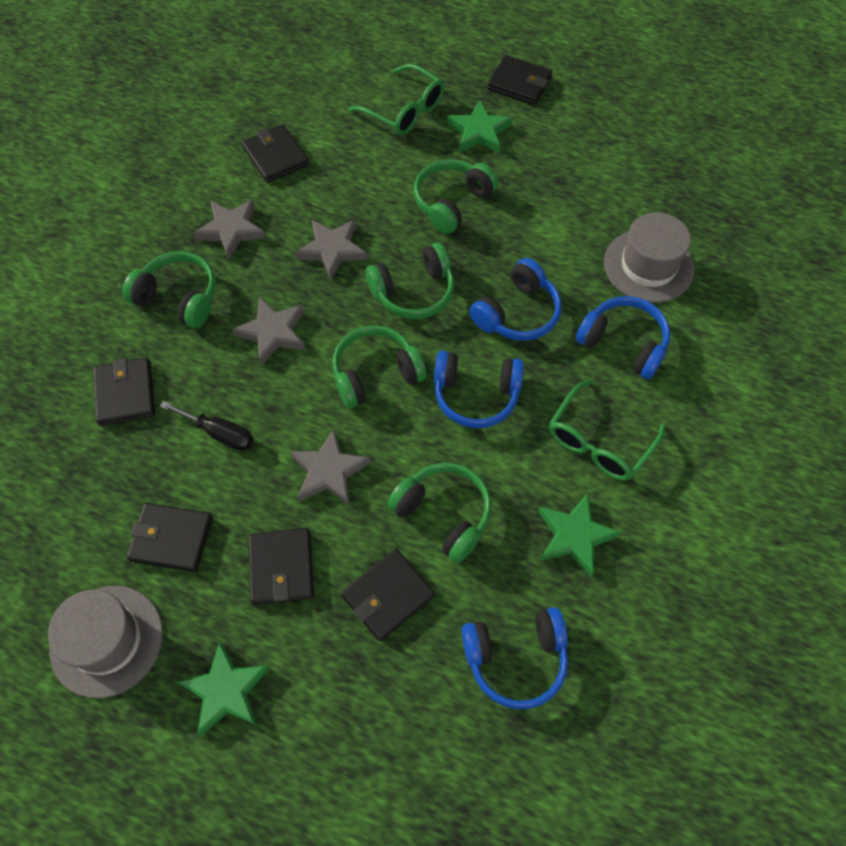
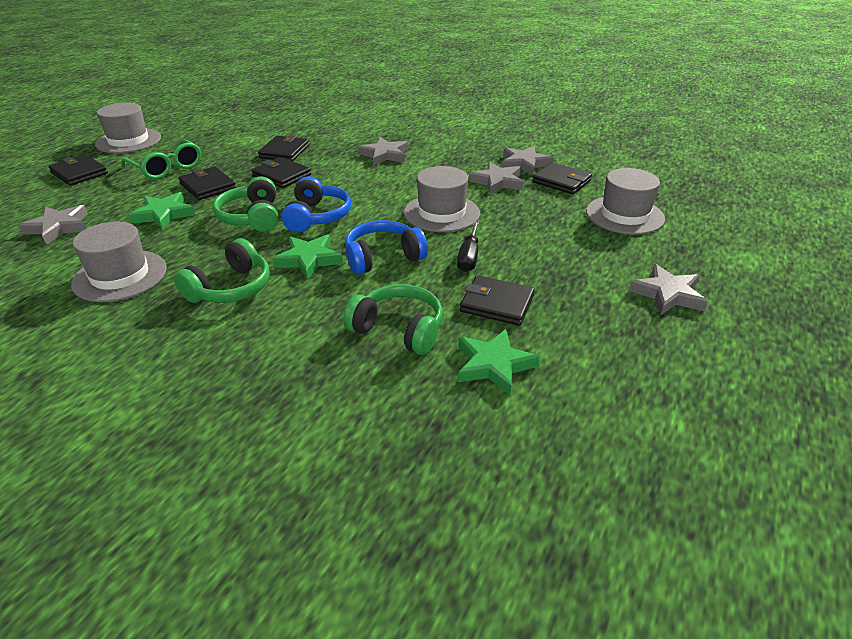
blue headphones: 4 -> 2
green glasses: 2 -> 1
green headphones: 5 -> 3
grey hat: 2 -> 4
grey star: 4 -> 5

